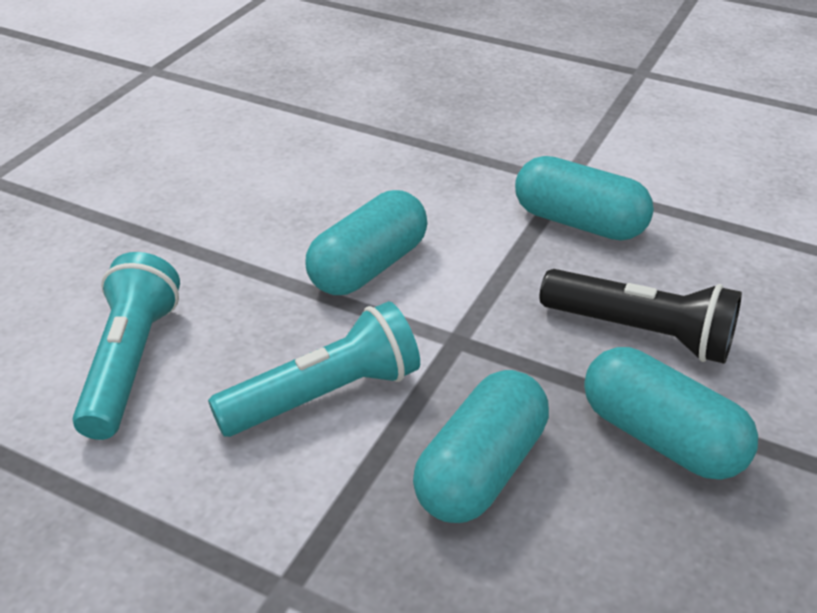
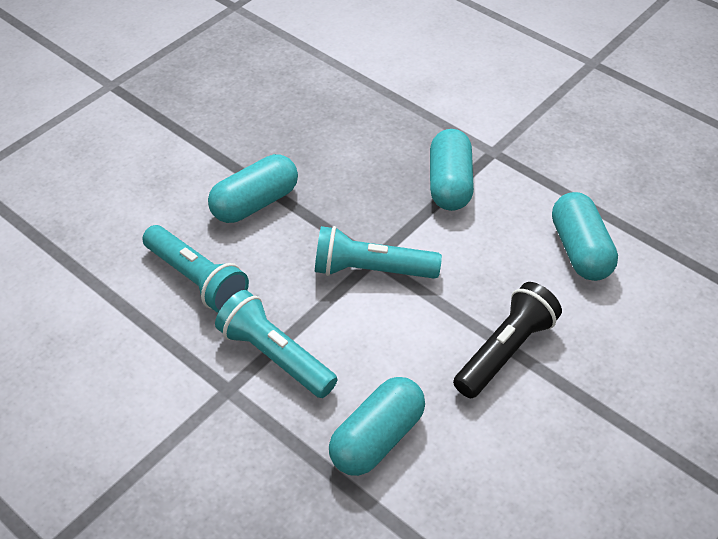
turquoise flashlight: 2 -> 3

